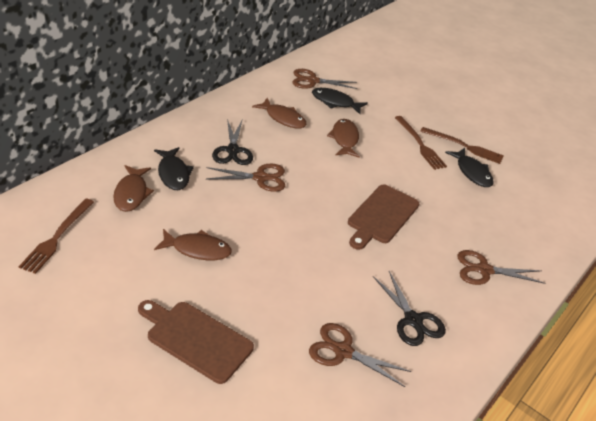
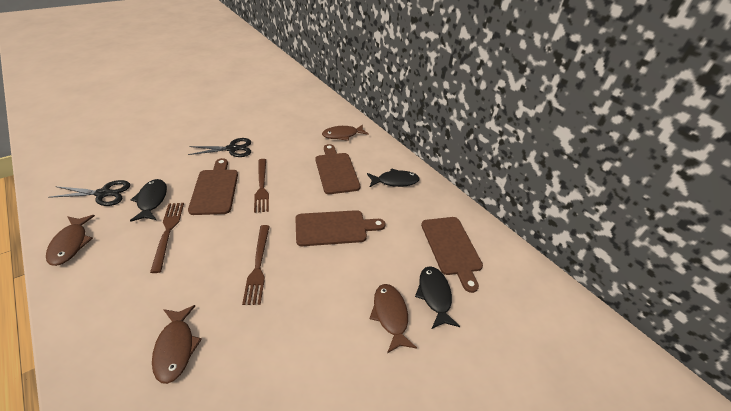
brown cutting board: 2 -> 4
brown scissors: 4 -> 0

